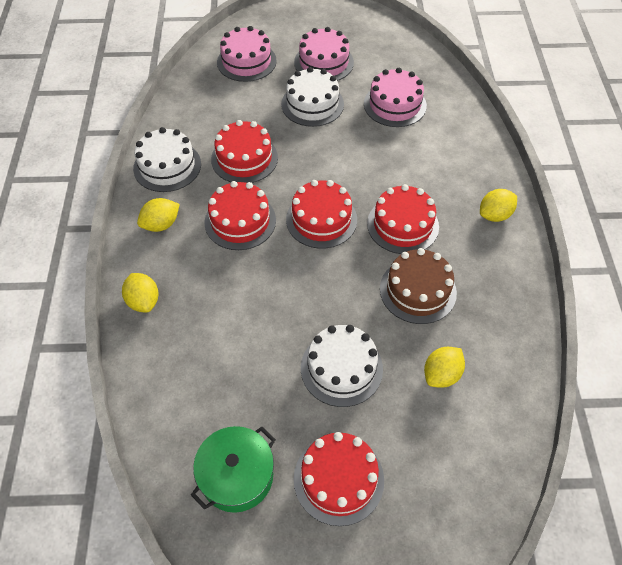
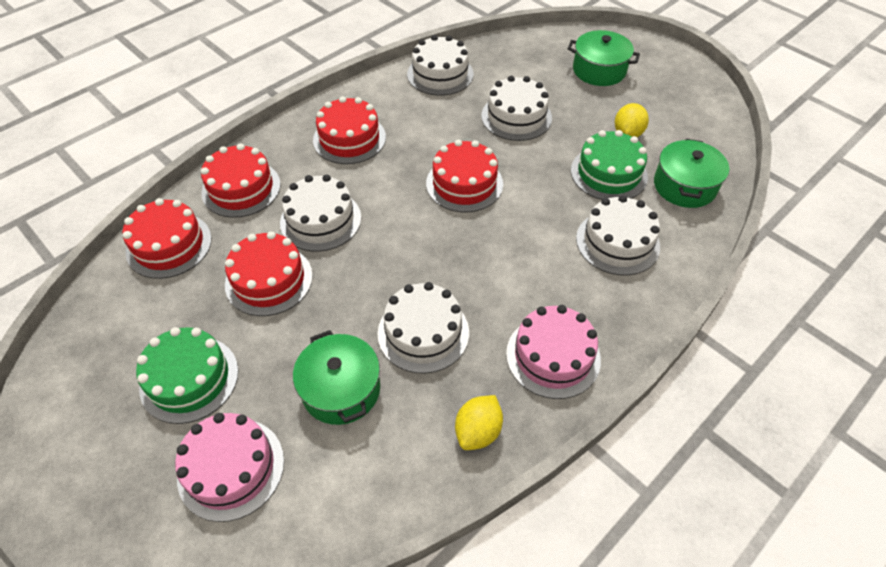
brown cake: 1 -> 0
green cake: 0 -> 2
green pot: 1 -> 3
pink cake: 3 -> 2
white cake: 3 -> 5
yellow lemon: 4 -> 2

